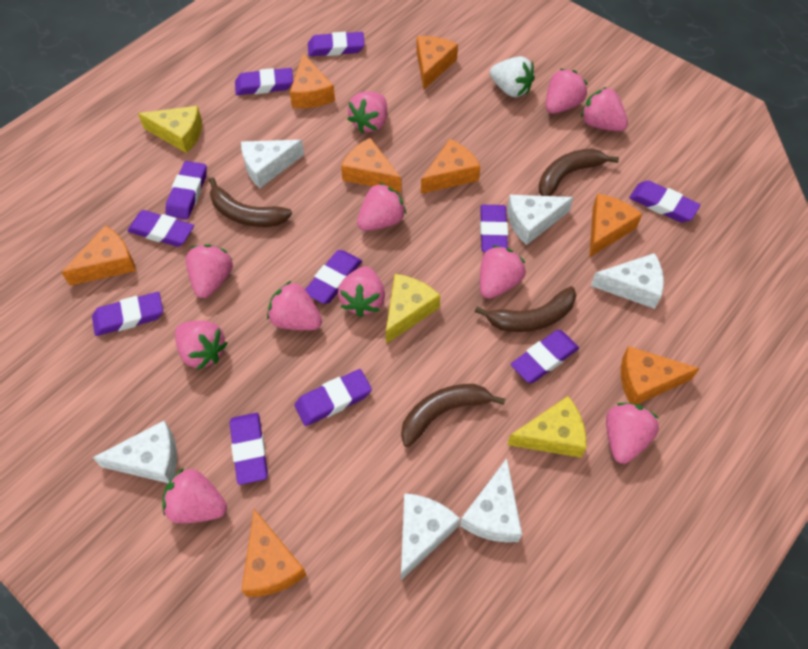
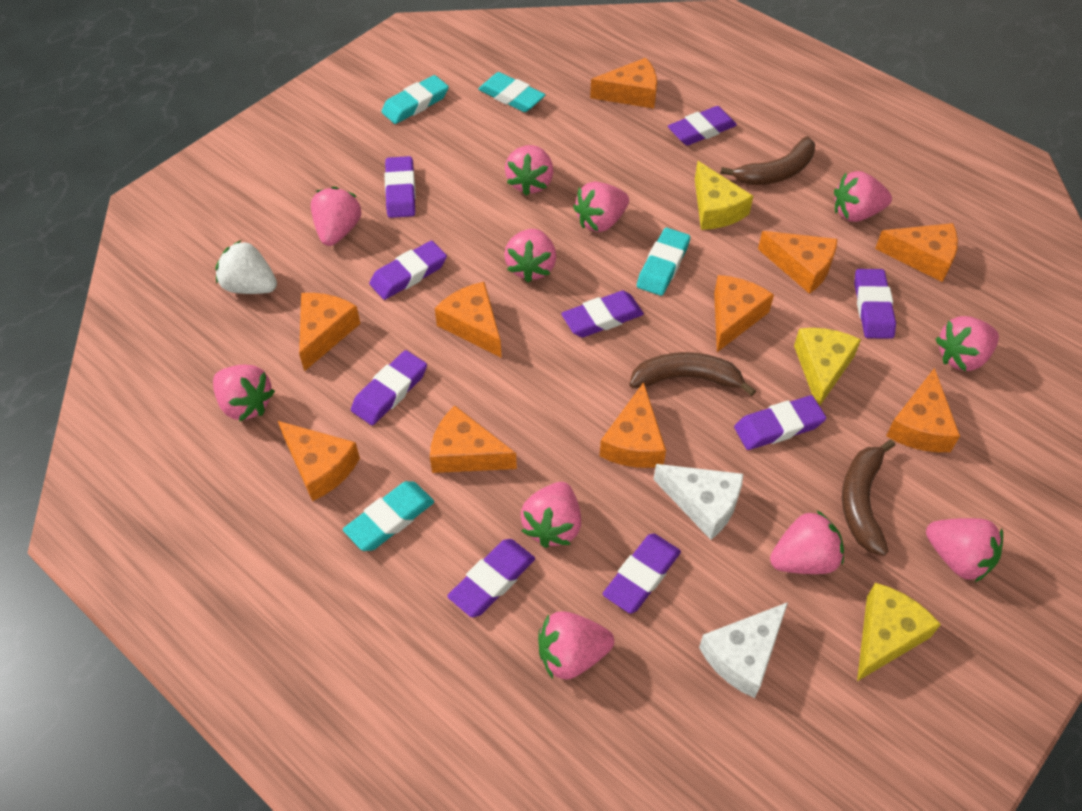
brown banana: 4 -> 3
orange cheese: 8 -> 10
purple eraser: 11 -> 9
turquoise eraser: 0 -> 4
white cheese: 6 -> 2

